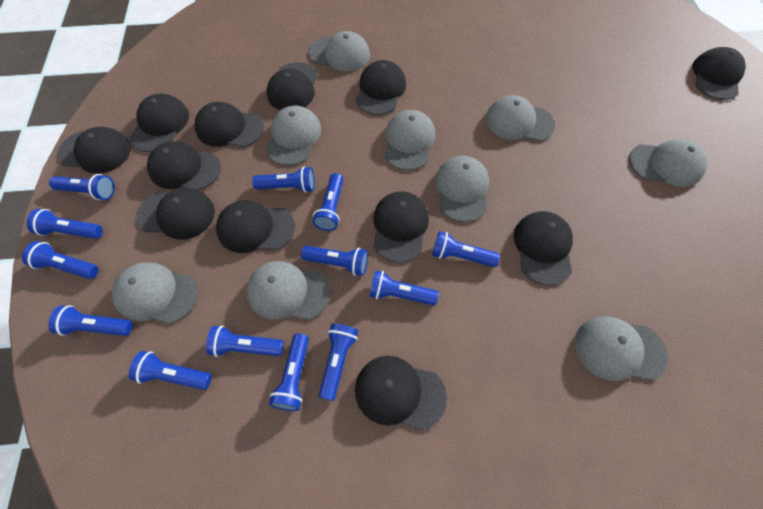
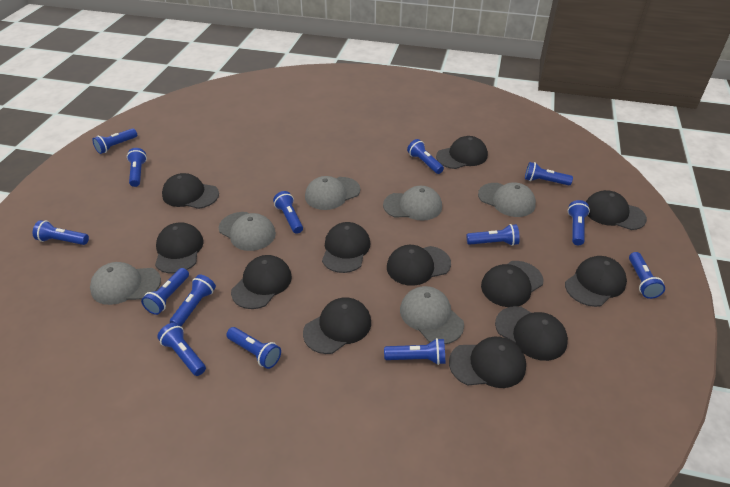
blue flashlight: 13 -> 14
grey cap: 9 -> 6

